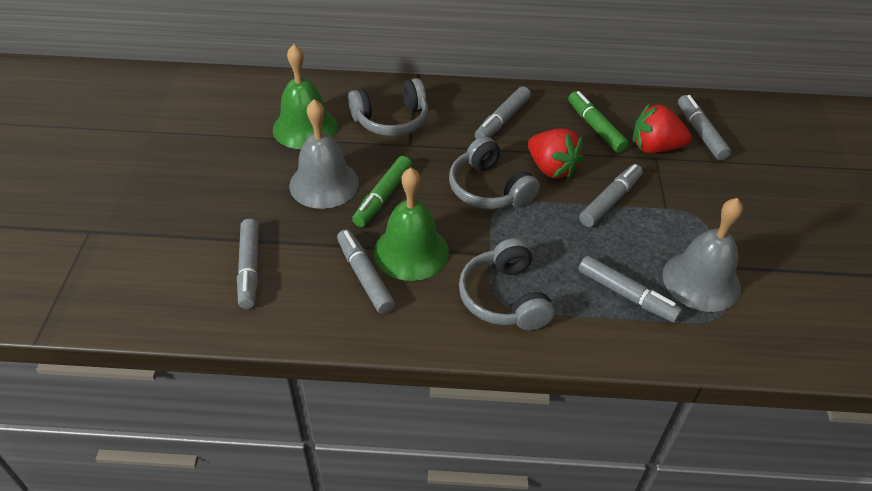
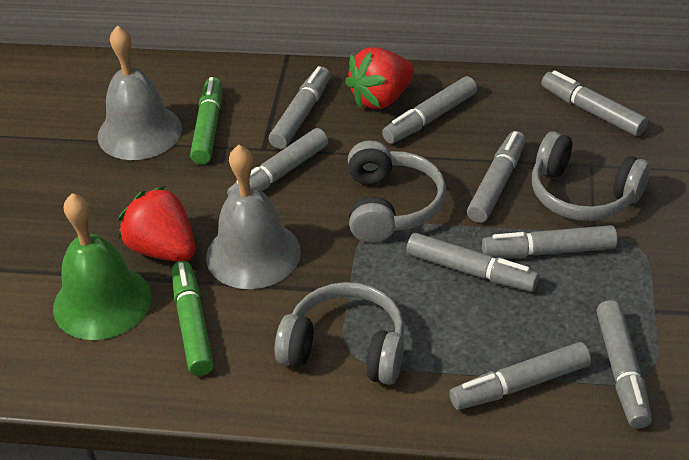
green bell: 2 -> 1
grey marker: 6 -> 9

